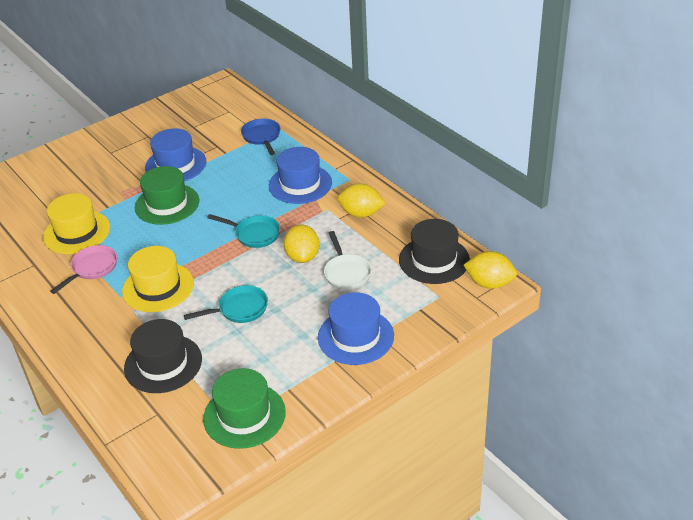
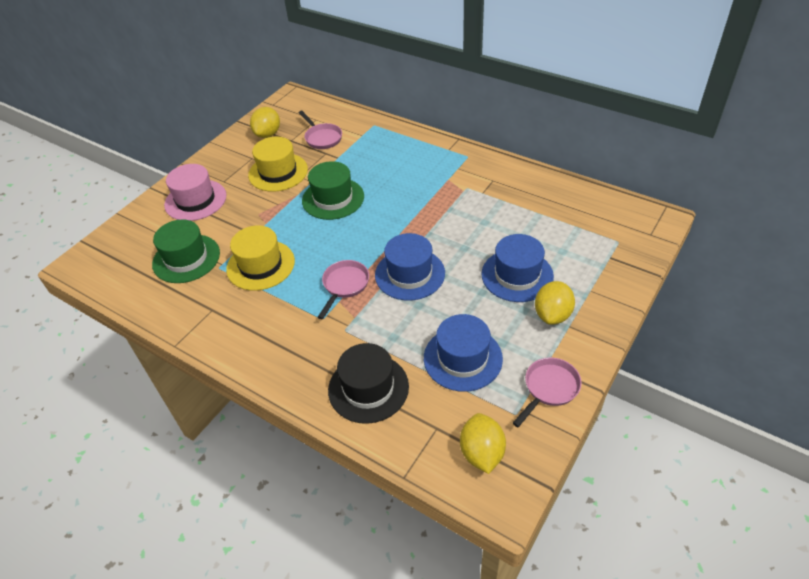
black hat: 2 -> 1
blue pan: 1 -> 0
pink hat: 0 -> 1
pink pan: 1 -> 3
turquoise pan: 2 -> 0
white pan: 1 -> 0

